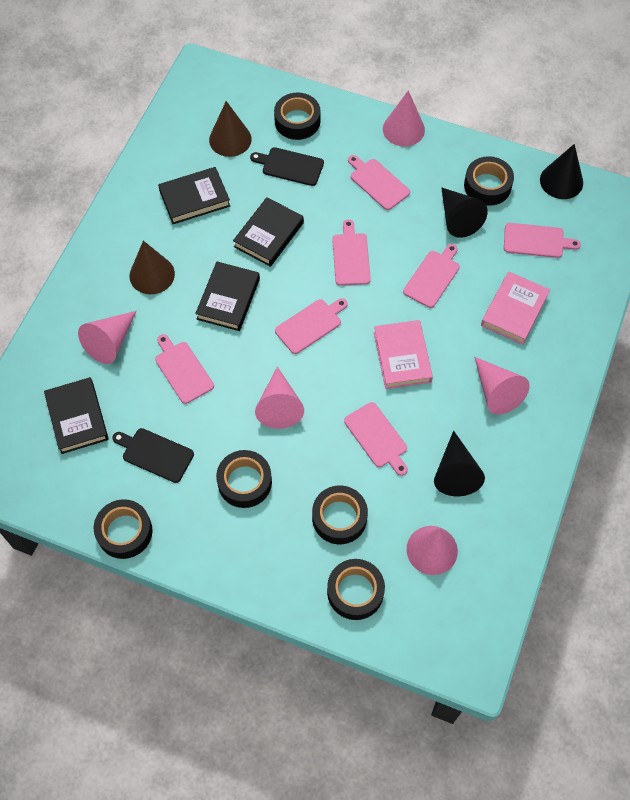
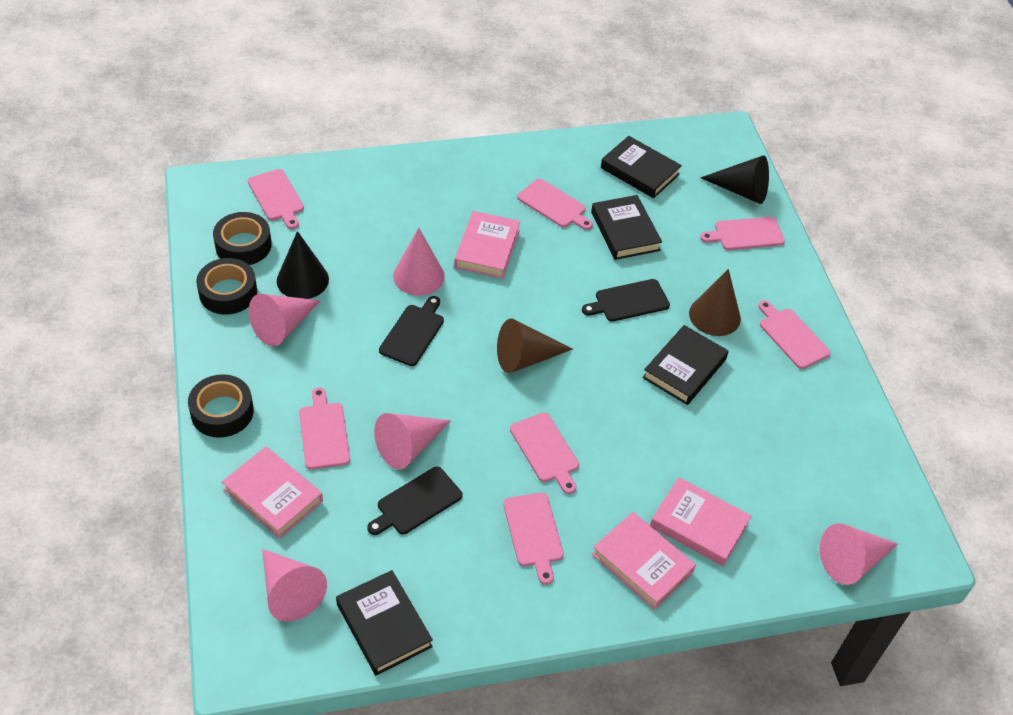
black cone: 3 -> 2
black cutting board: 2 -> 3
black tape: 6 -> 3
pink book: 2 -> 4

